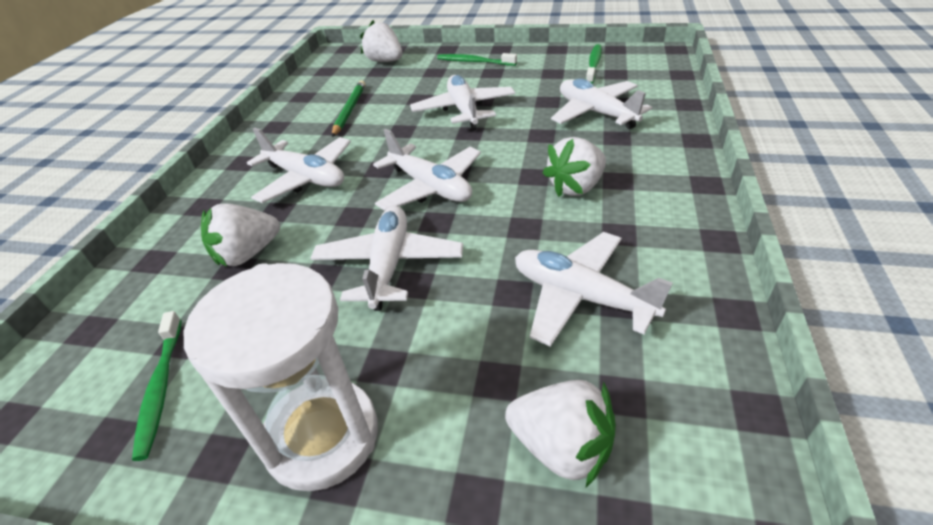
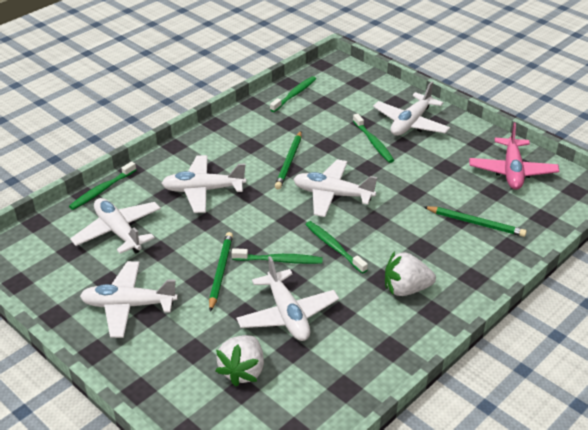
green pencil: 1 -> 3
green toothbrush: 3 -> 5
pink plane: 0 -> 1
white hourglass: 1 -> 0
white strawberry: 4 -> 2

